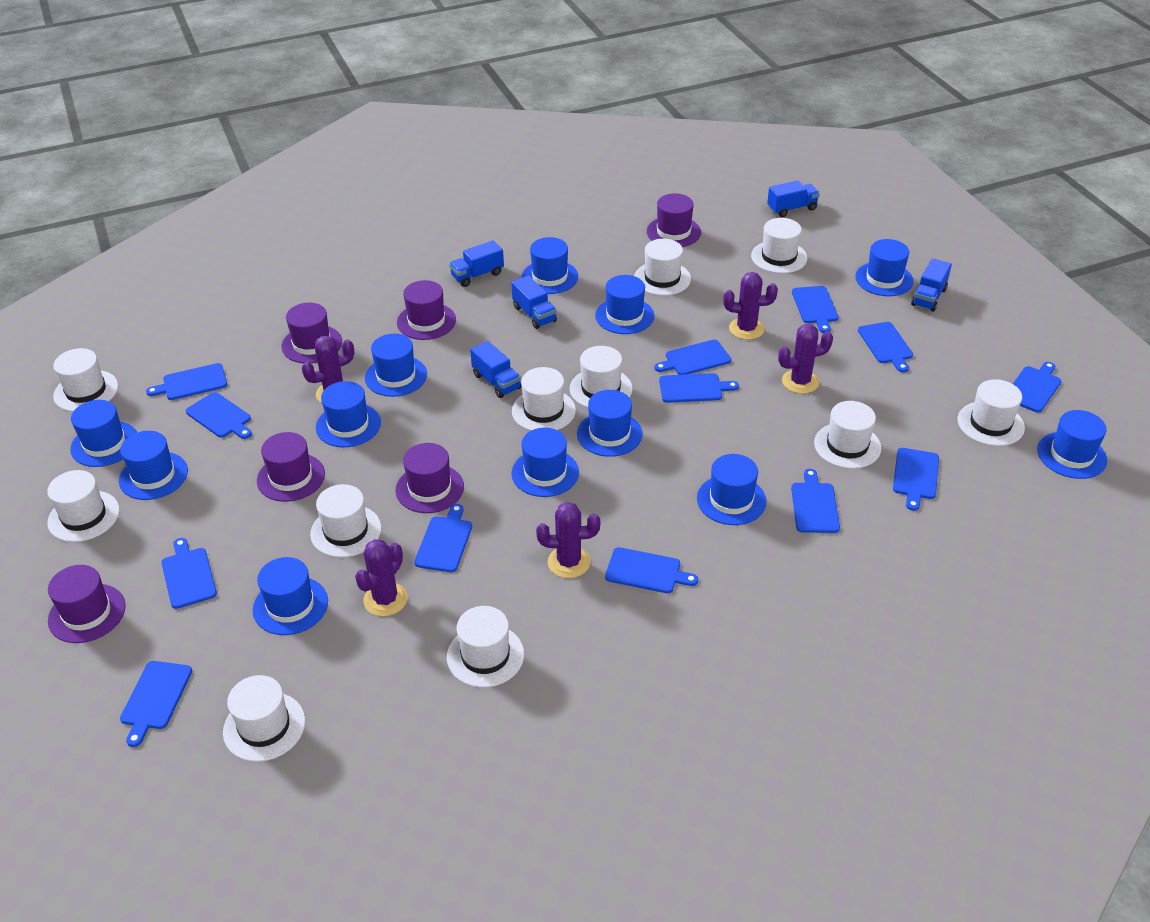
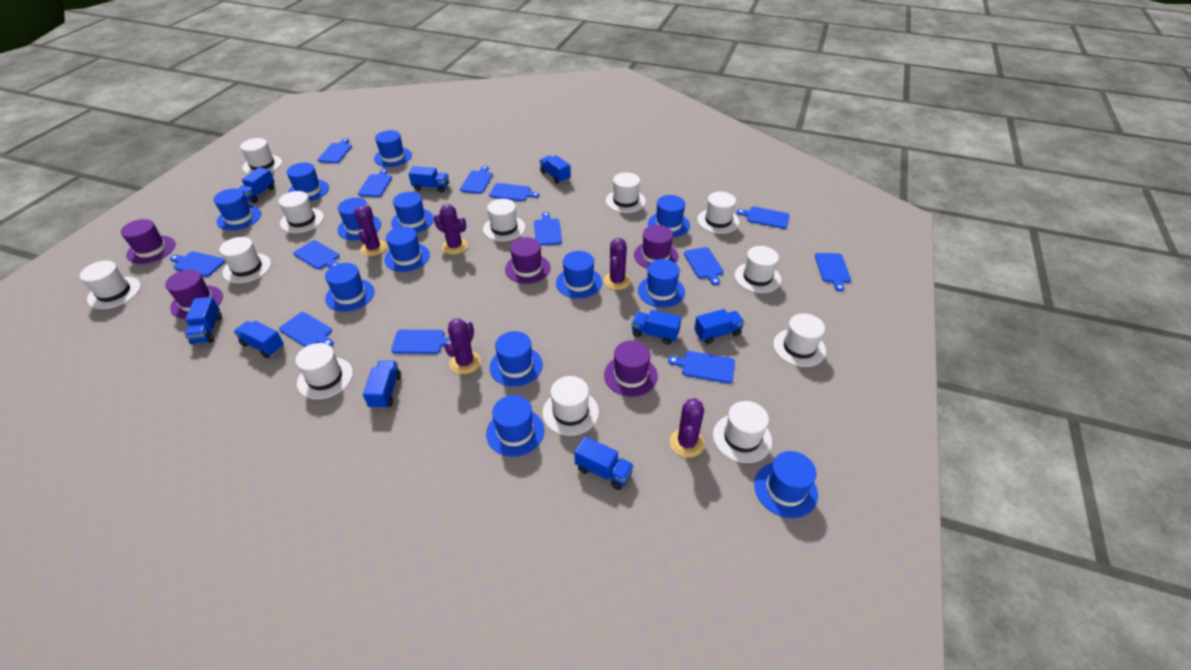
blue hat: 12 -> 13
blue truck: 5 -> 9
purple hat: 6 -> 5
white hat: 11 -> 12

